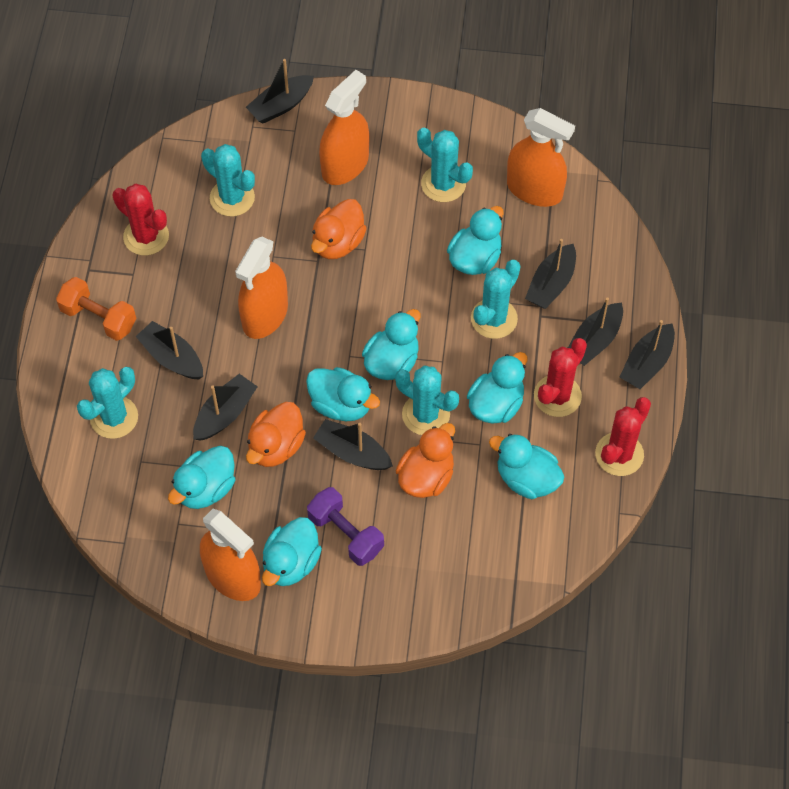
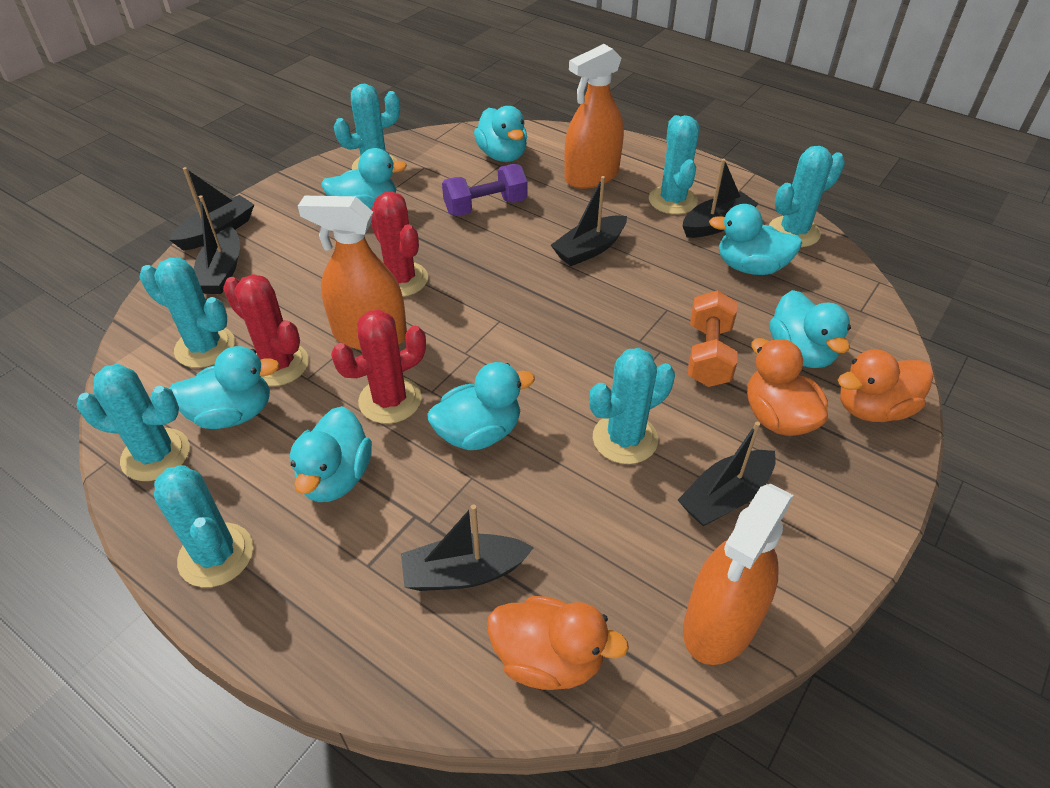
black boat: 7 -> 6
orange spray bottle: 4 -> 3
turquoise cactus: 5 -> 7

